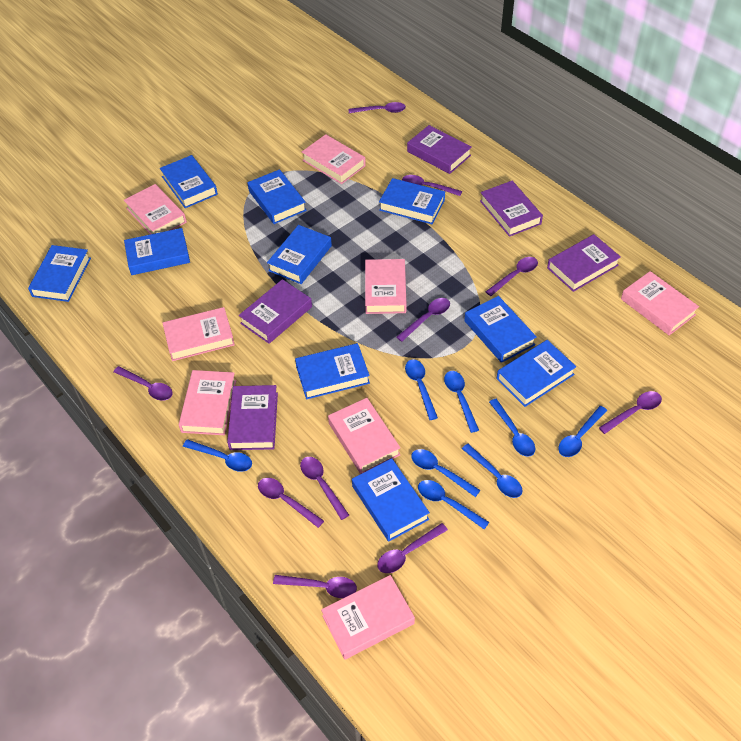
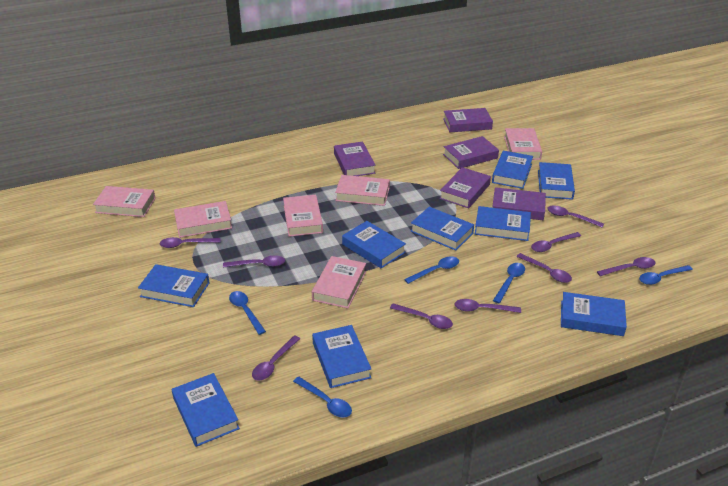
blue book: 10 -> 9
blue spoon: 8 -> 5
pink book: 8 -> 6
purple spoon: 10 -> 9

